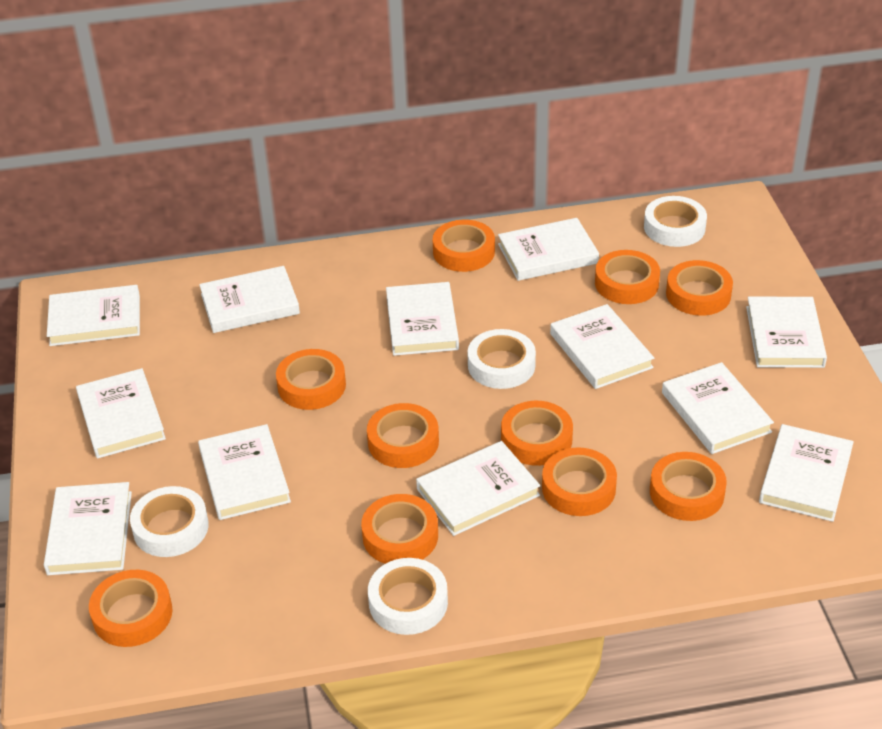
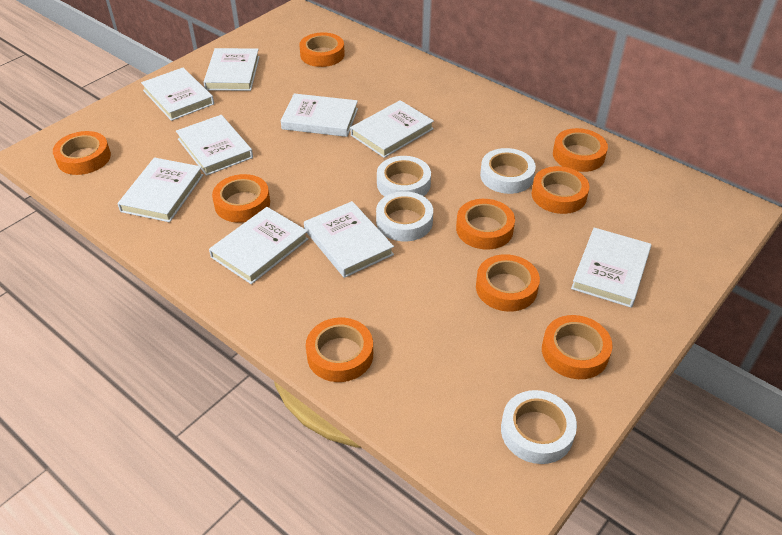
orange tape: 10 -> 9
white book: 12 -> 9

